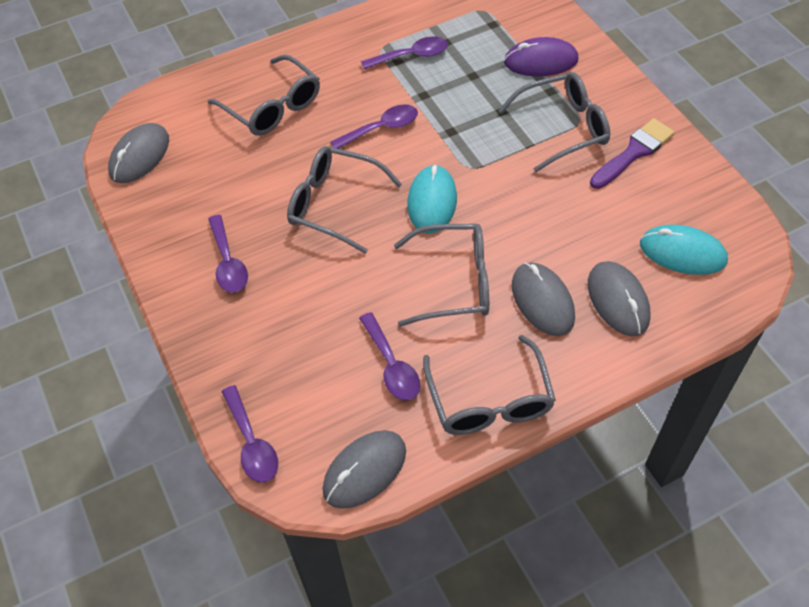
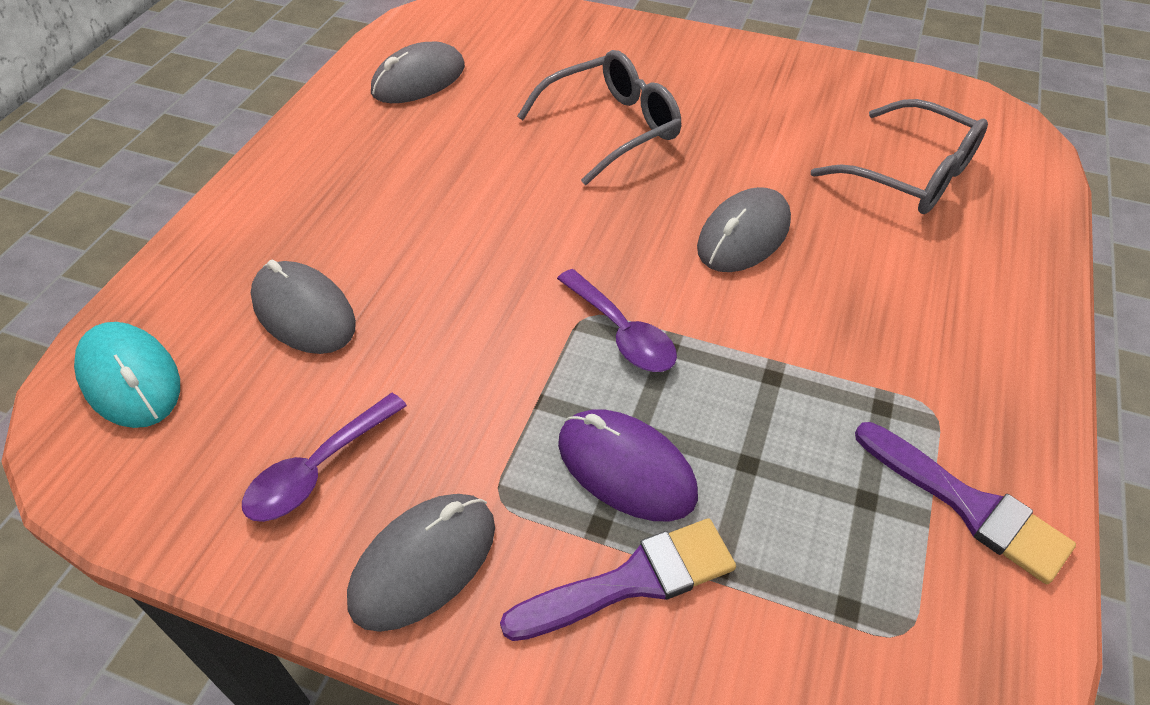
grey glasses: 5 -> 2
purple brush: 1 -> 2
purple spoon: 5 -> 2
turquoise mouse: 2 -> 1

